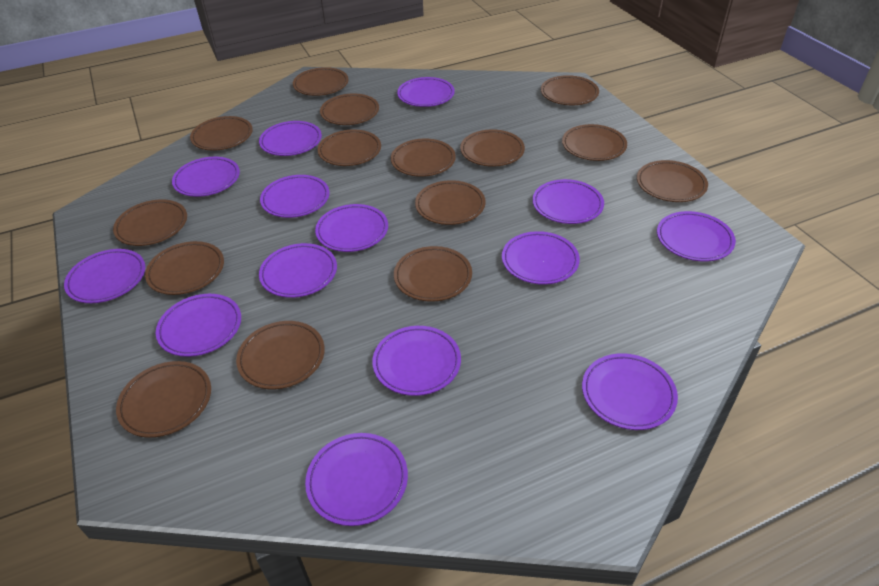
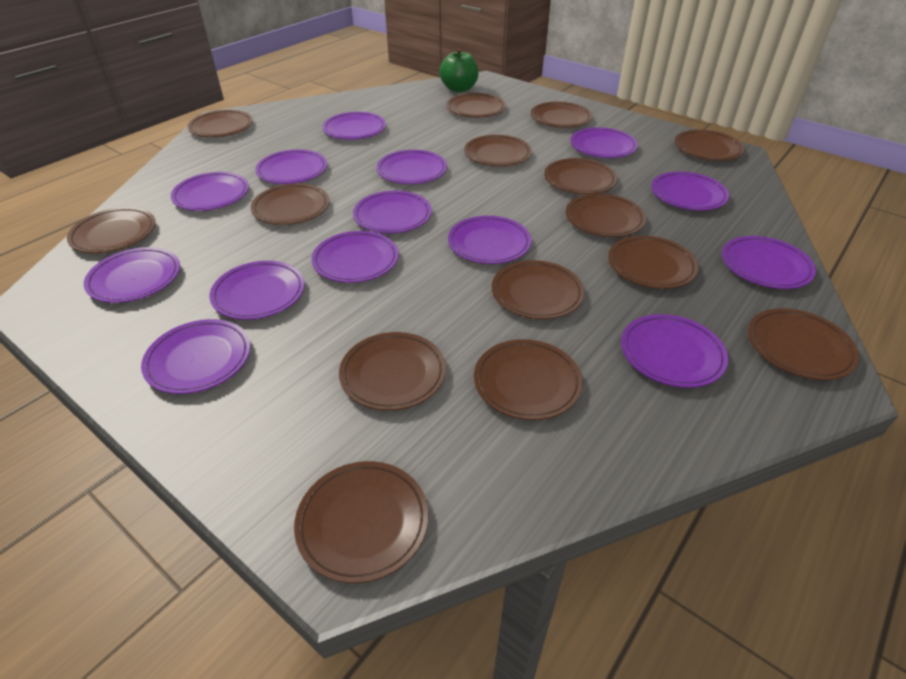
green apple: 0 -> 1

